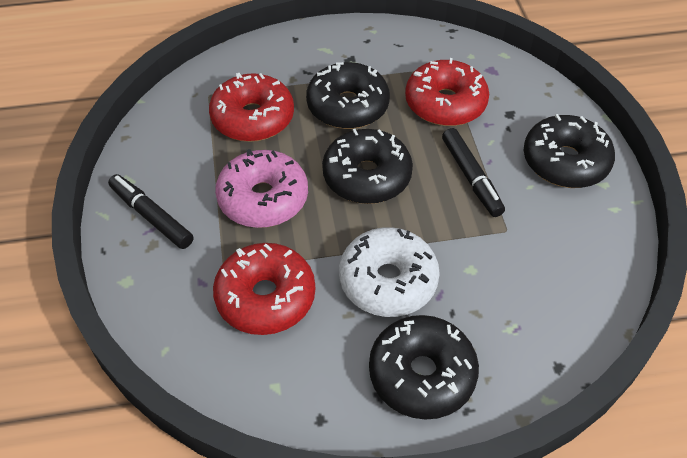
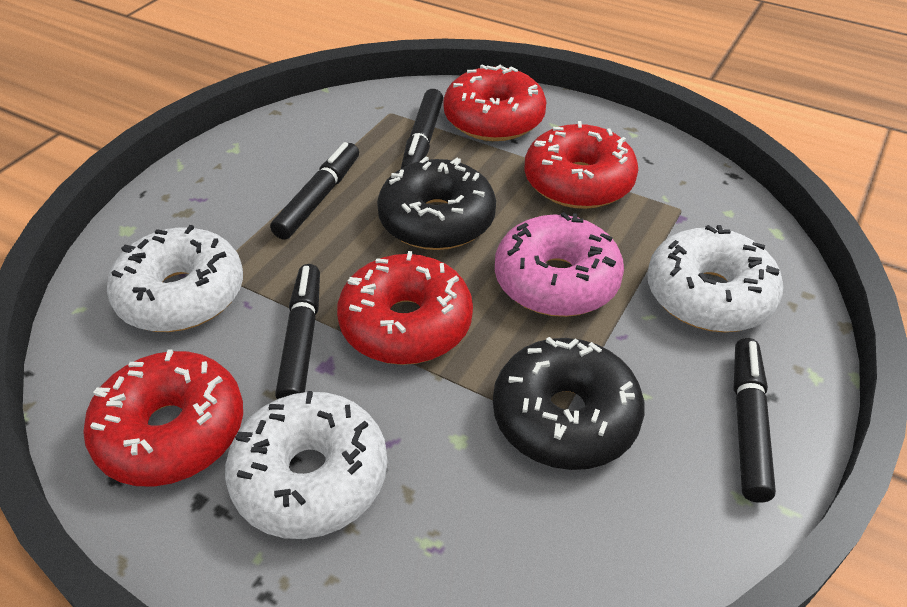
black donut: 4 -> 2
black marker: 2 -> 4
red donut: 3 -> 4
white donut: 1 -> 3

